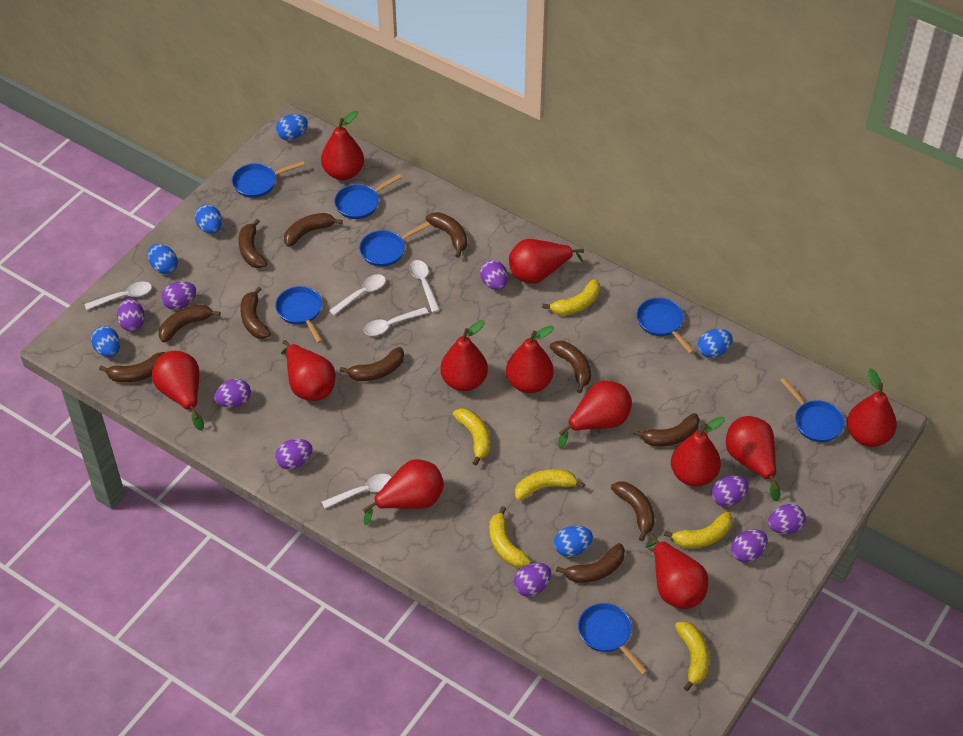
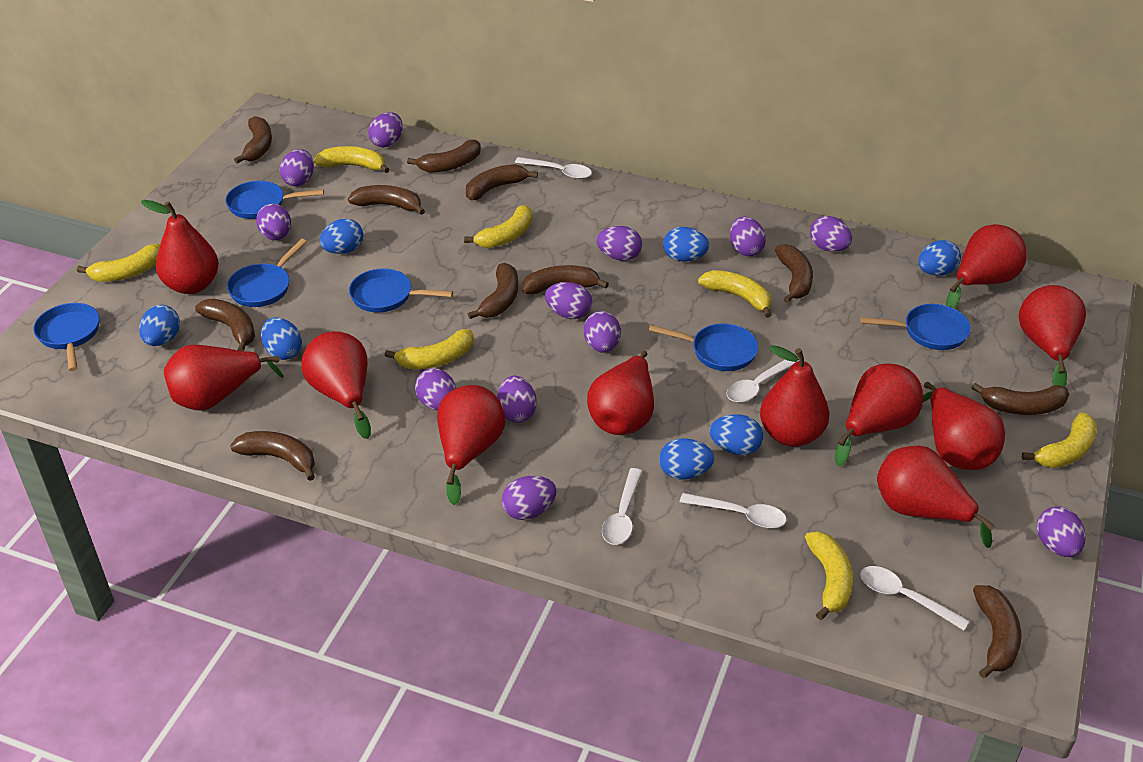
blue egg: 6 -> 7
blue pan: 7 -> 6
purple egg: 9 -> 12
red pear: 12 -> 11
yellow banana: 6 -> 7

